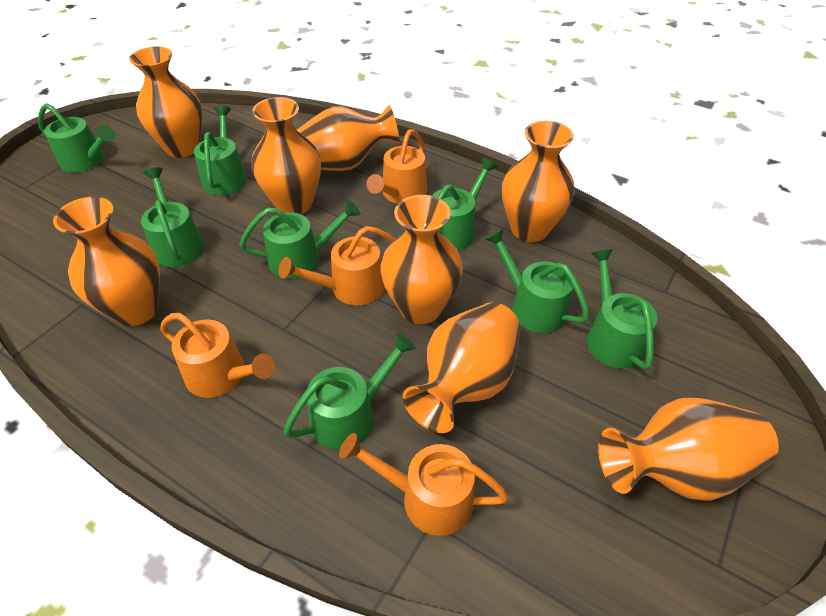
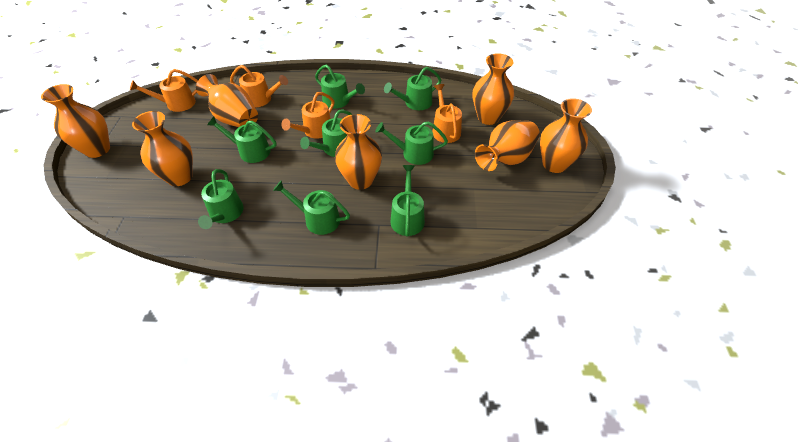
orange vase: 8 -> 7

